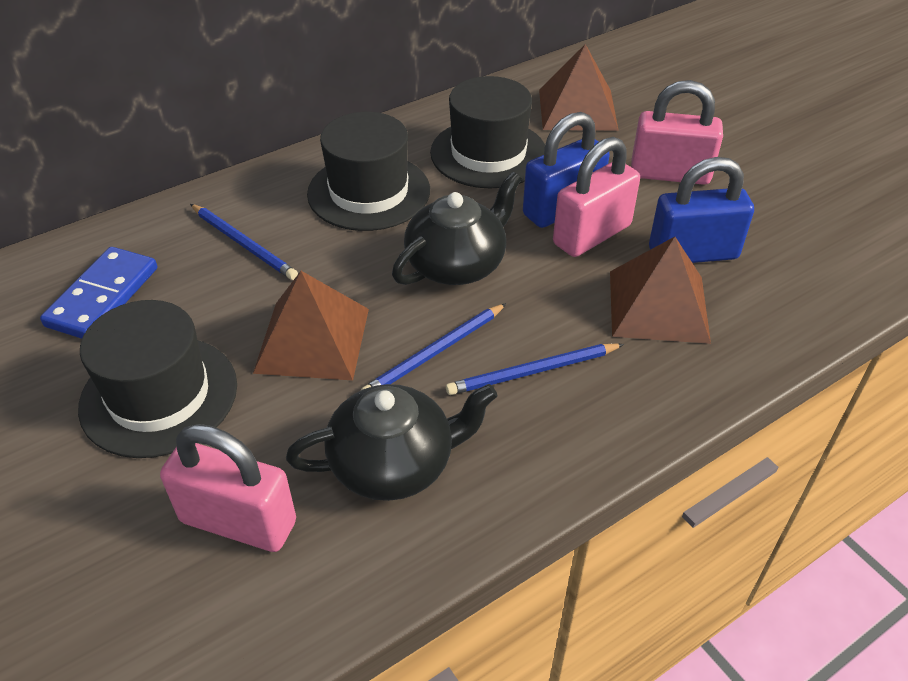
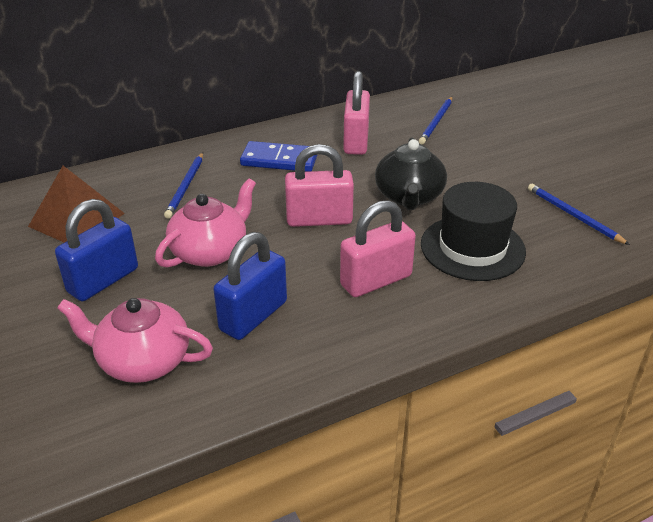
black hat: 3 -> 1
black teapot: 2 -> 1
brown pyramid: 3 -> 1
pink teapot: 0 -> 2

